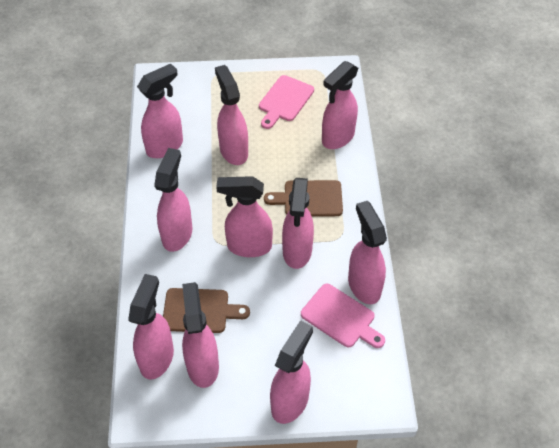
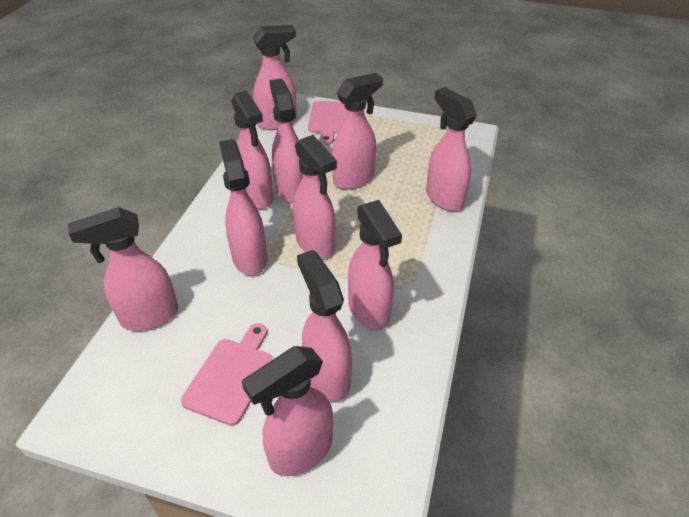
brown cutting board: 2 -> 0
pink spray bottle: 10 -> 11

